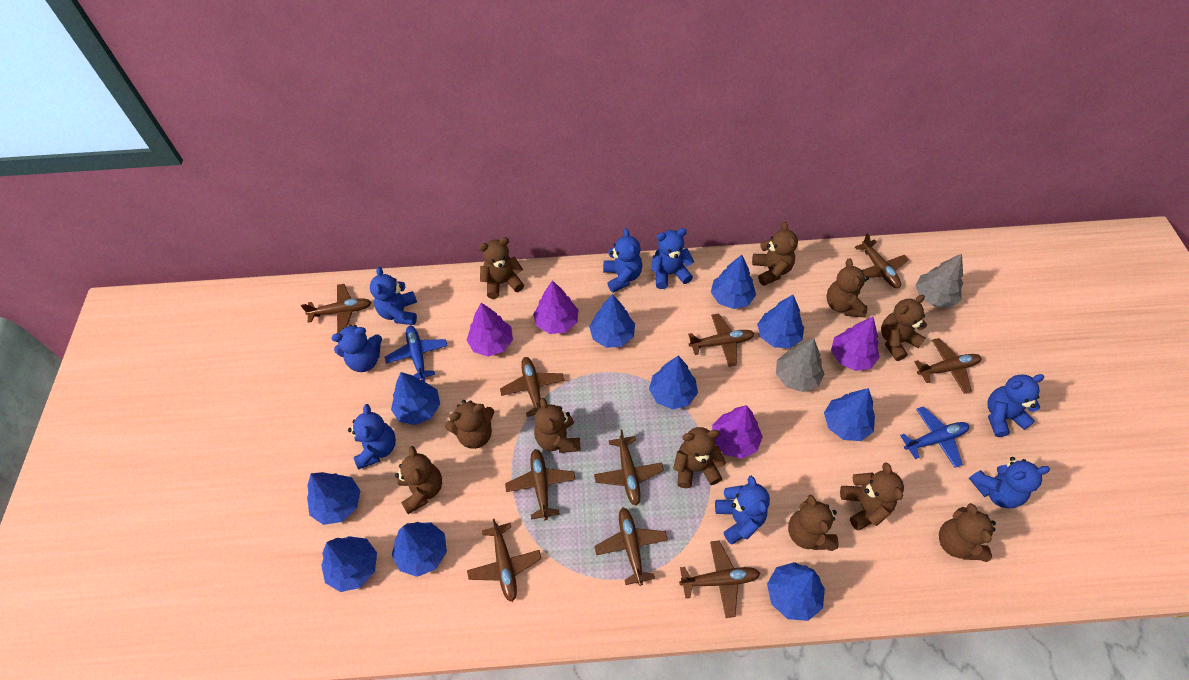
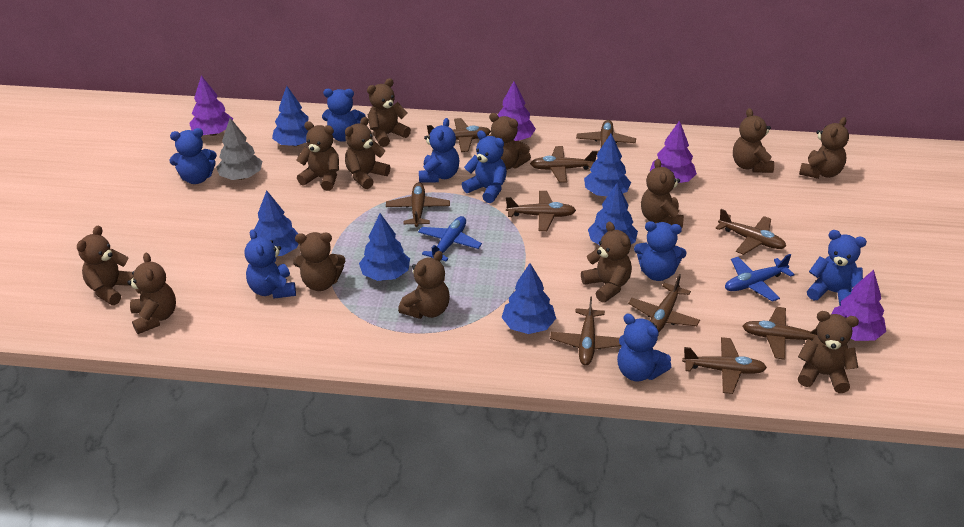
blue tree: 10 -> 6
brown teddy bear: 11 -> 13
grey tree: 2 -> 1

